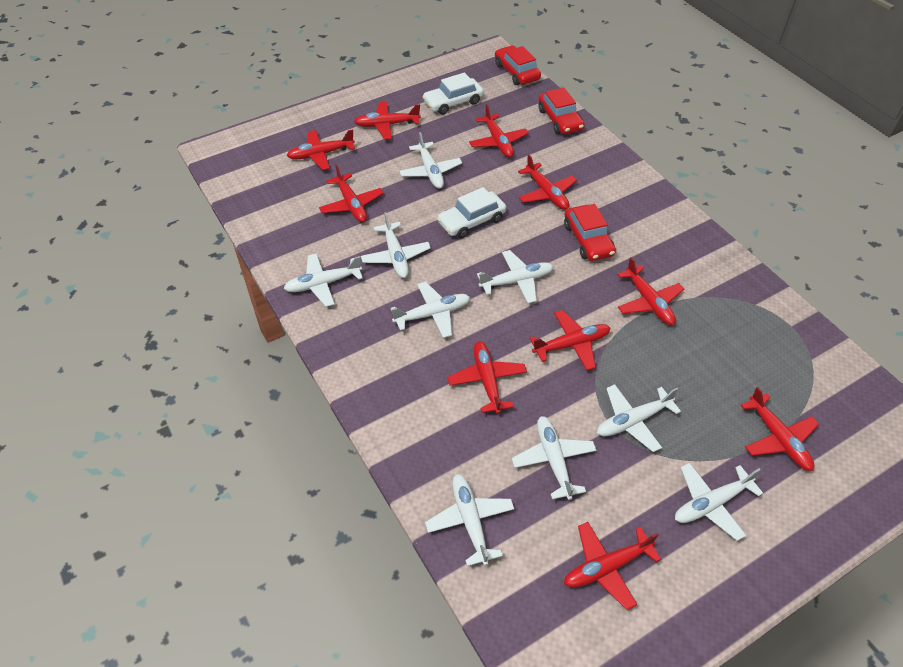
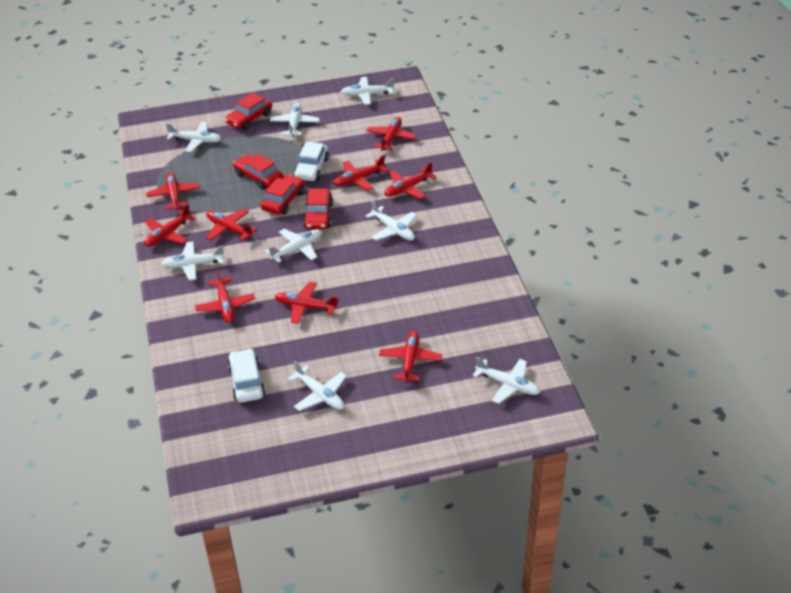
red car: 3 -> 4
red plane: 10 -> 9
white plane: 9 -> 8

